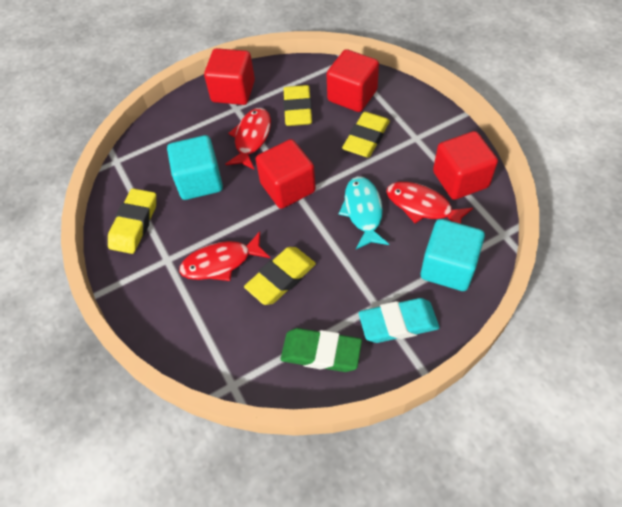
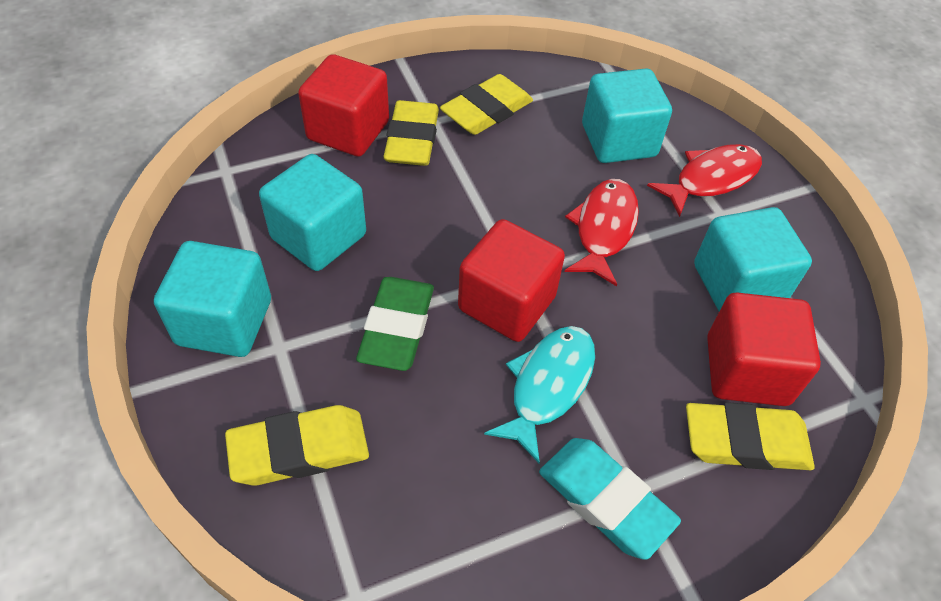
red cube: 4 -> 3
red fish: 3 -> 2
turquoise cube: 2 -> 4

